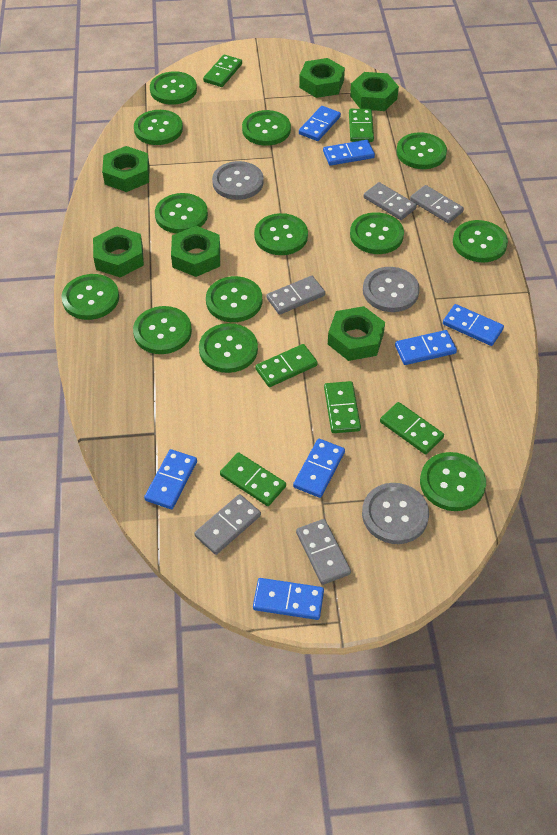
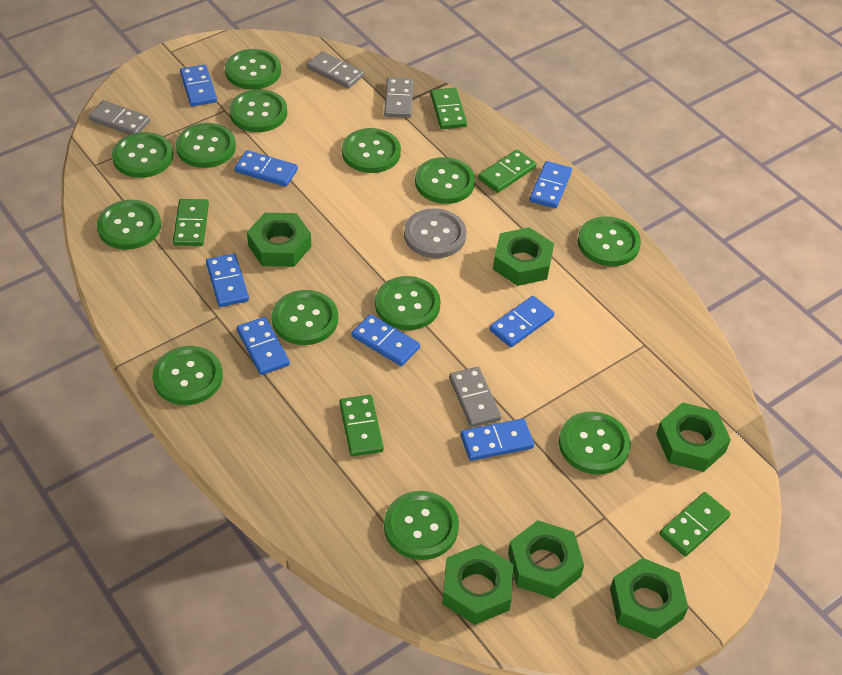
blue domino: 7 -> 8
green domino: 6 -> 5
grey button: 3 -> 1
grey domino: 5 -> 4

